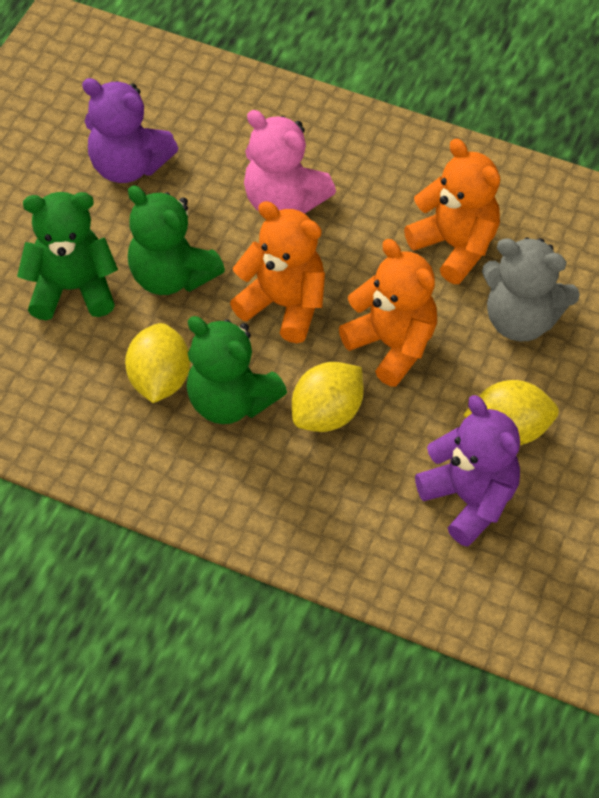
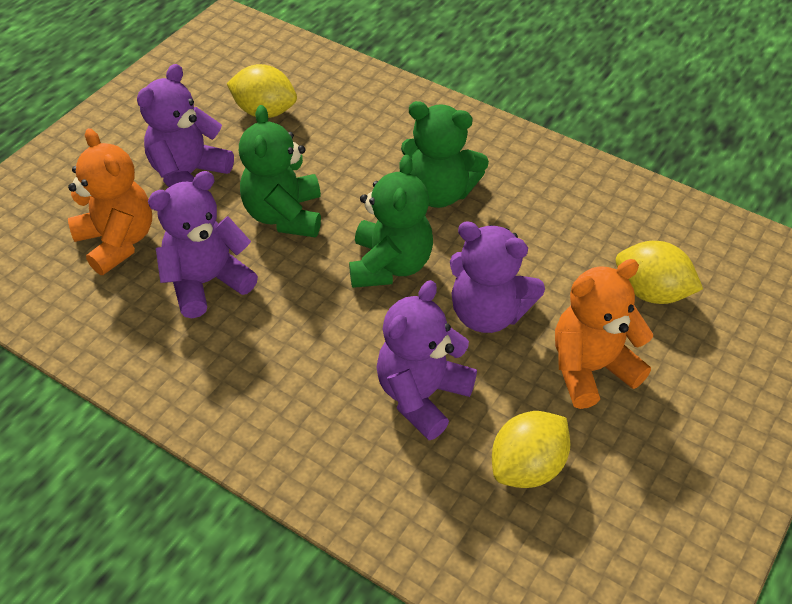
grey teddy bear: 1 -> 0
orange teddy bear: 3 -> 2
pink teddy bear: 1 -> 0
purple teddy bear: 2 -> 4

